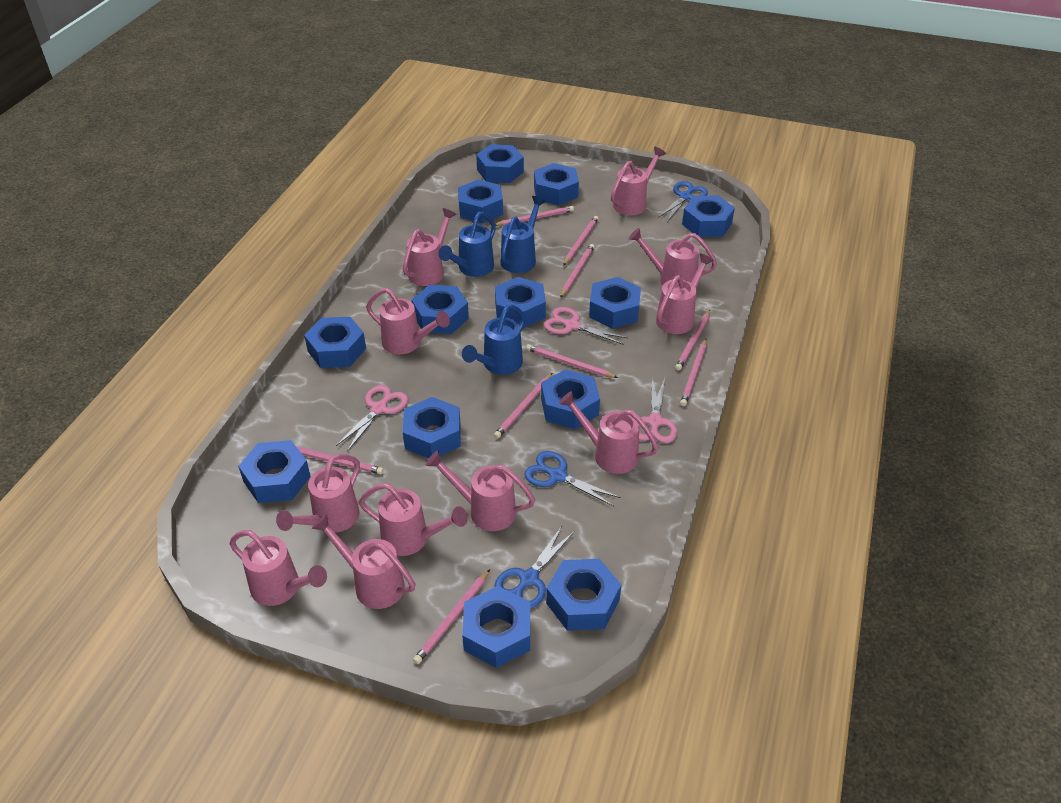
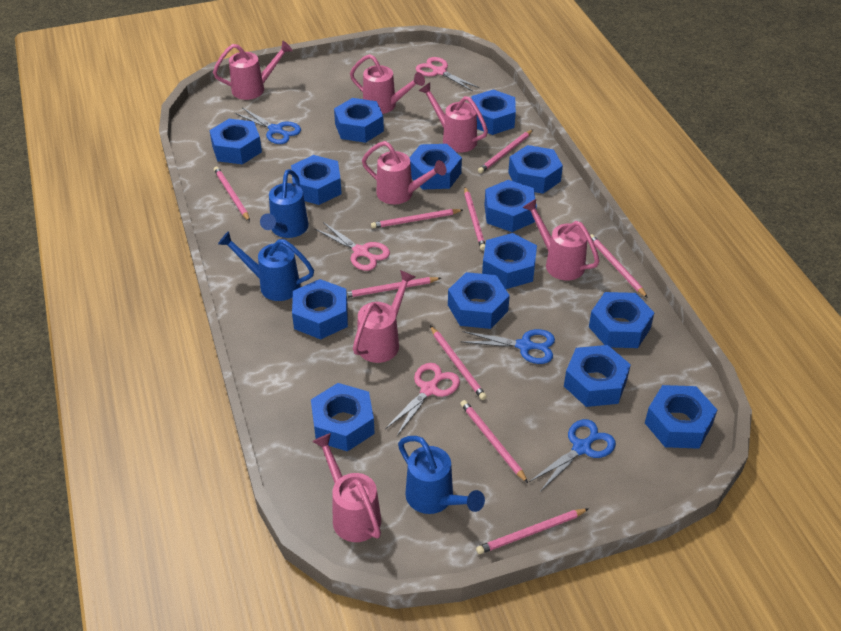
blue nut: 13 -> 14
pink watering can: 11 -> 7

